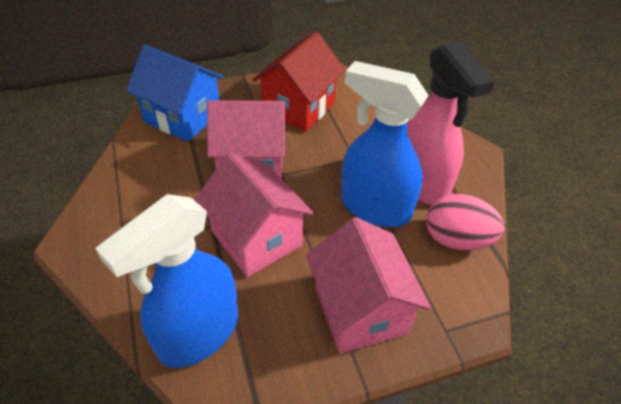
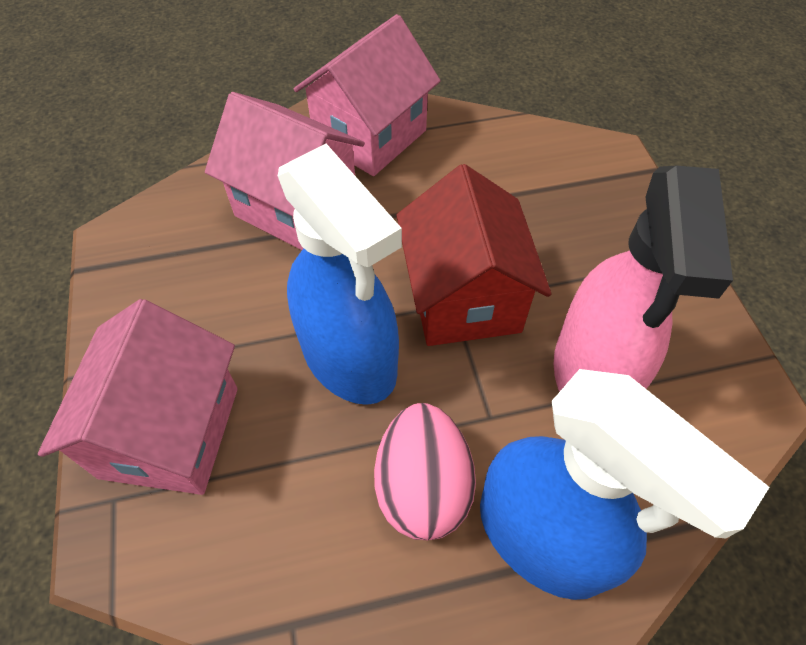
blue house: 1 -> 0

